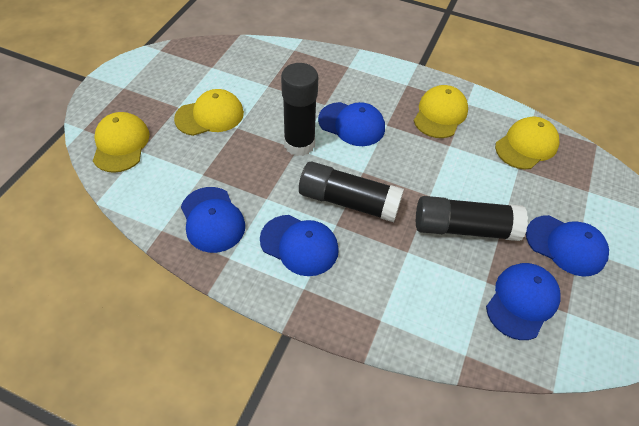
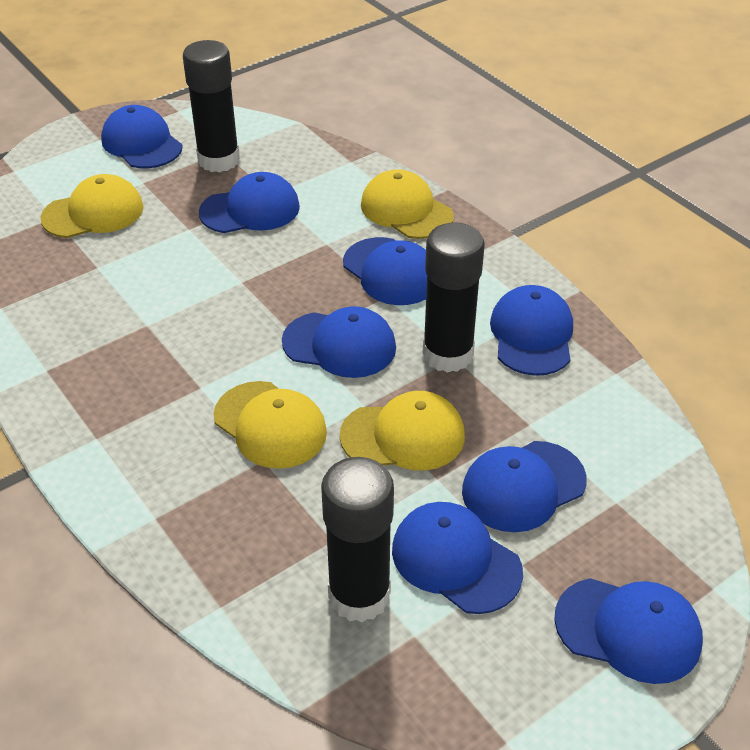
blue cap: 5 -> 8

